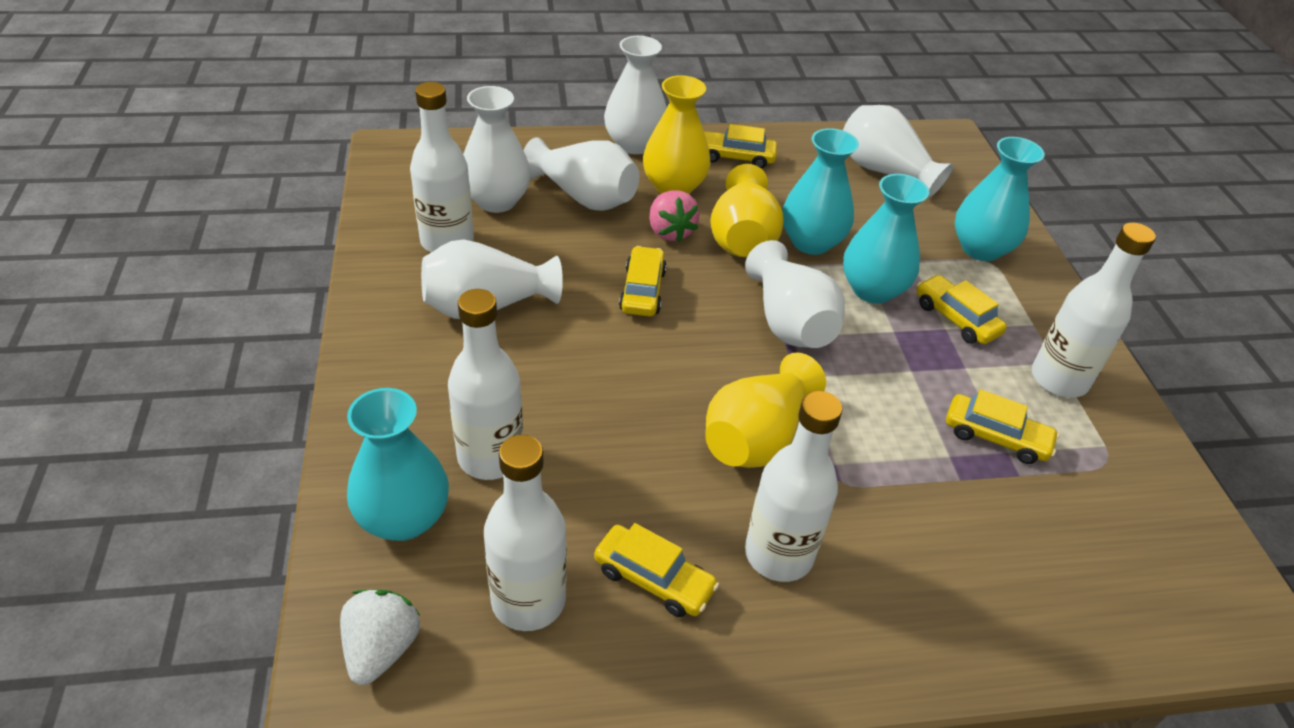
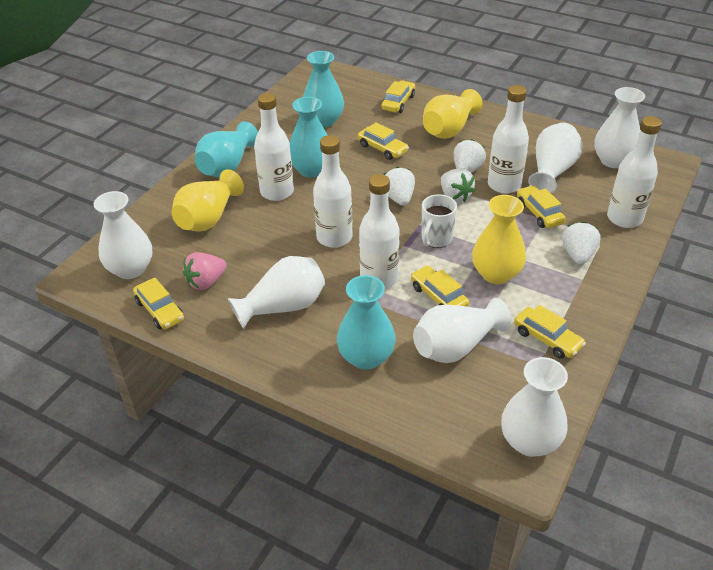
white mug: 0 -> 1
white strawberry: 1 -> 4
yellow car: 5 -> 6

